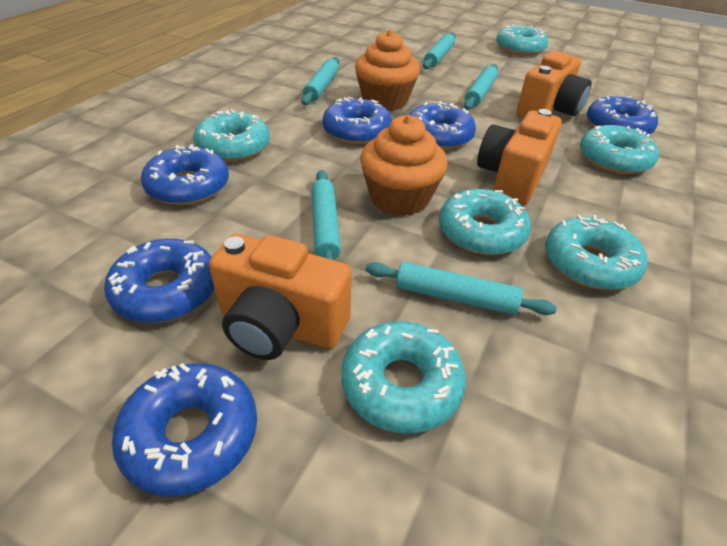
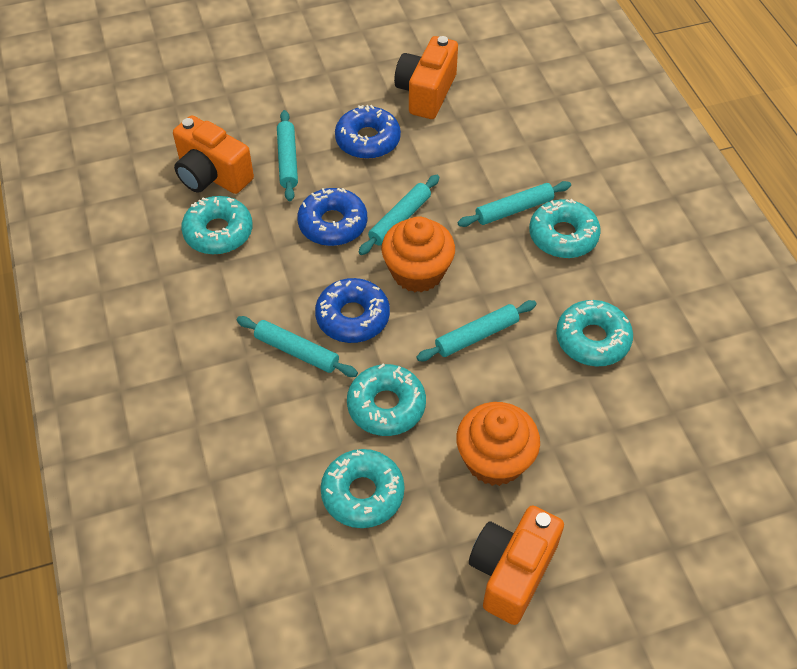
blue donut: 6 -> 3
turquoise donut: 6 -> 5

